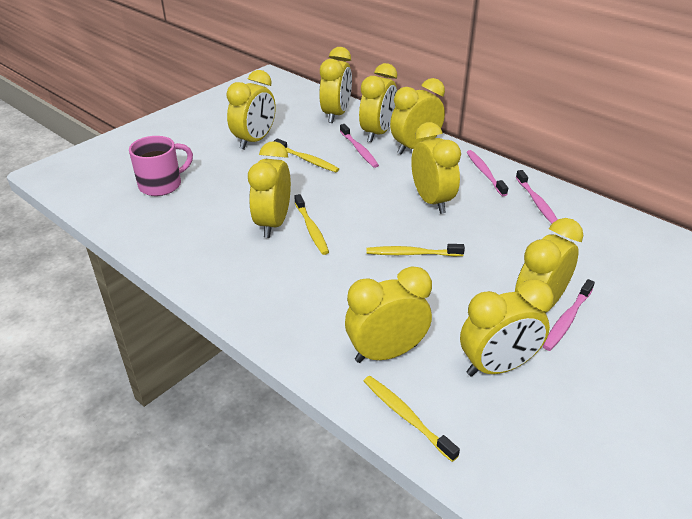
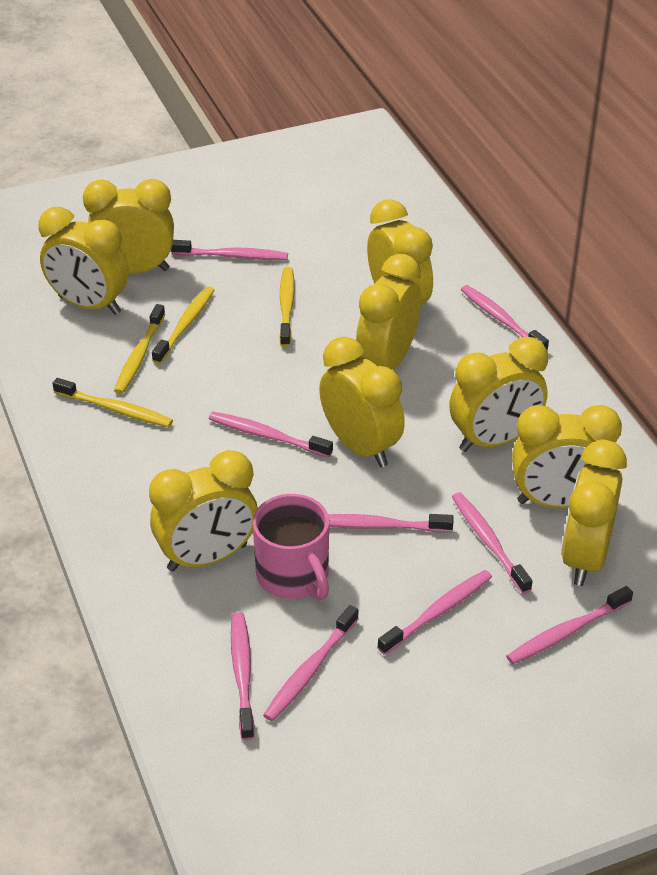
pink toothbrush: 4 -> 9

